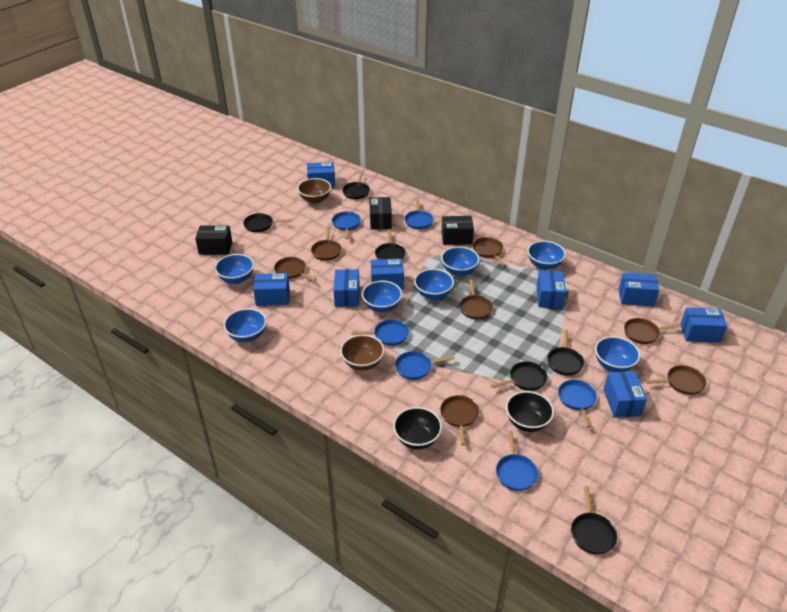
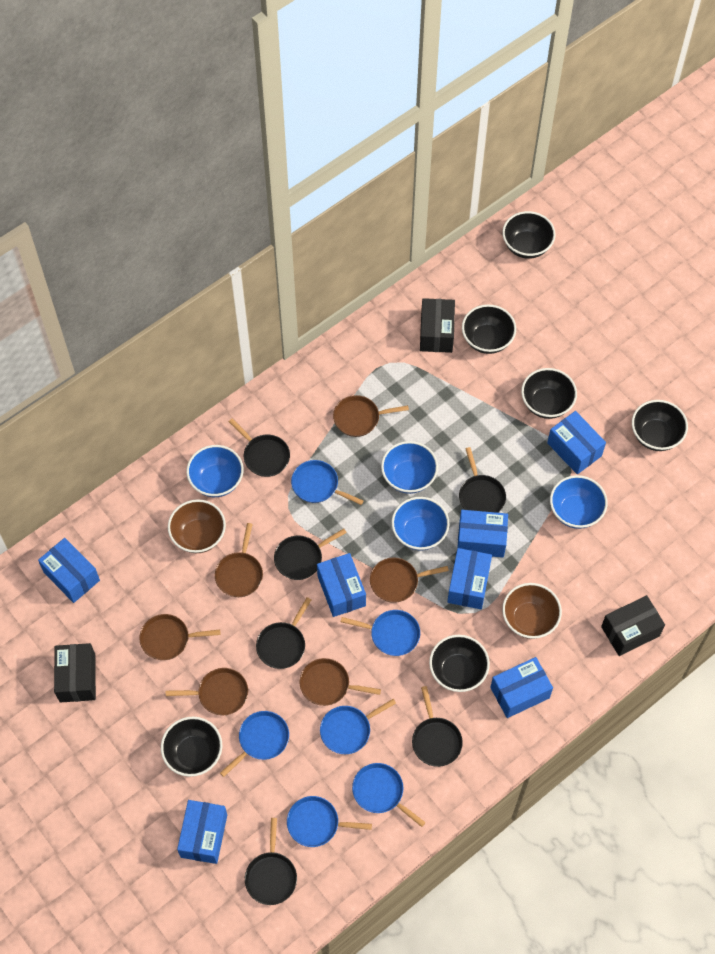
black bowl: 2 -> 6
blue bowl: 7 -> 4
blue box: 8 -> 7
brown pan: 7 -> 6

